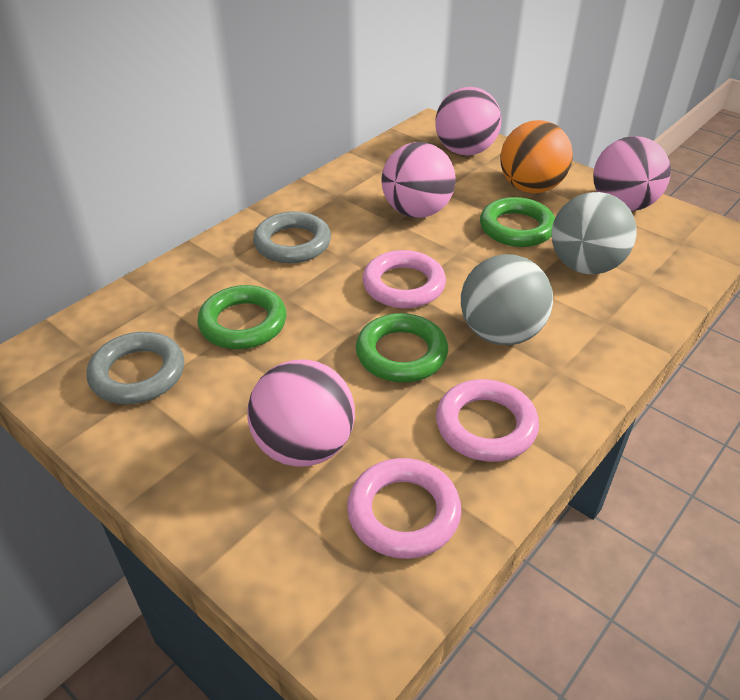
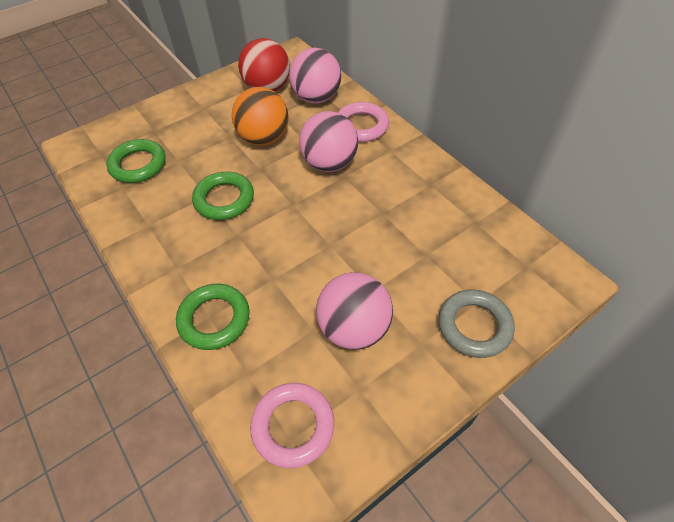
grey ball: 2 -> 0
grey ring: 2 -> 1
pink ball: 4 -> 3
pink ring: 3 -> 2
red ball: 0 -> 1

